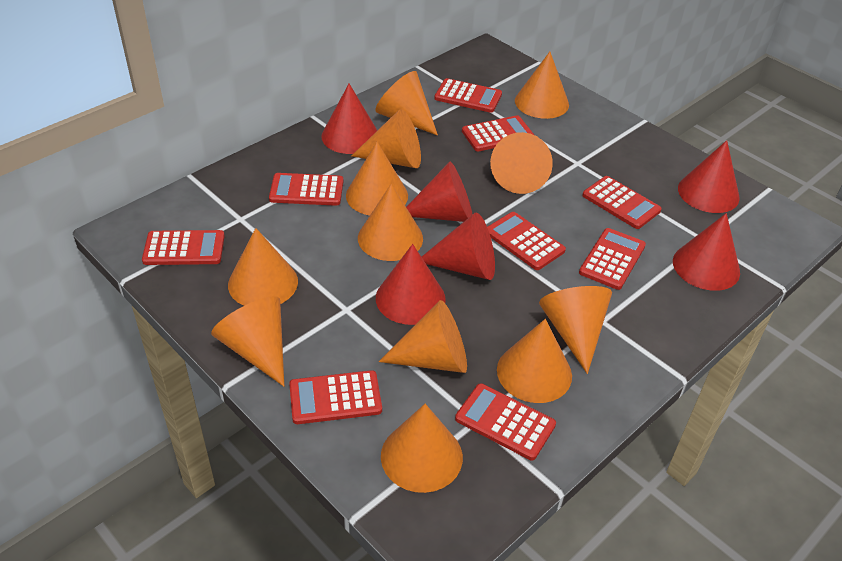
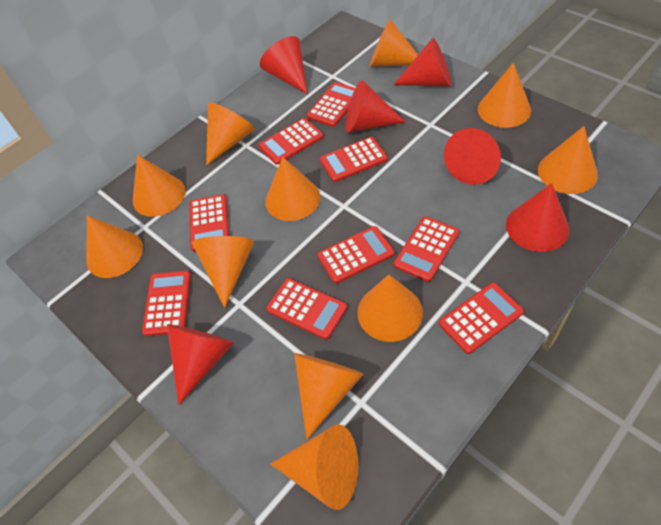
orange cone: 12 -> 11

